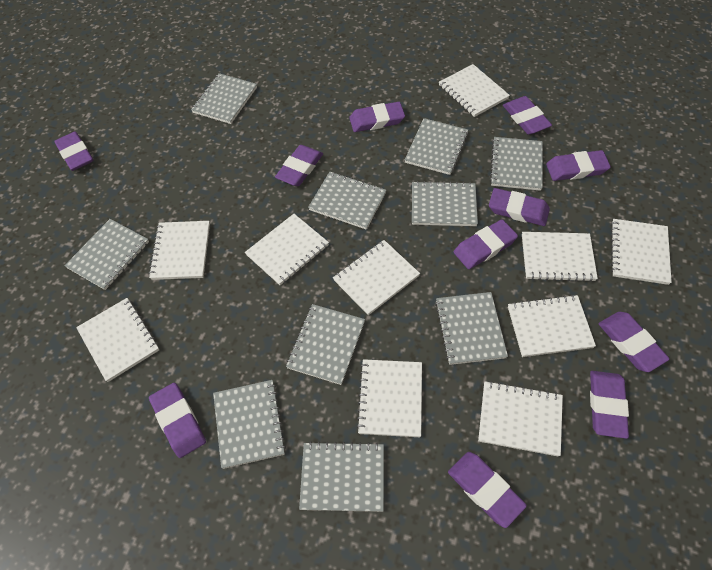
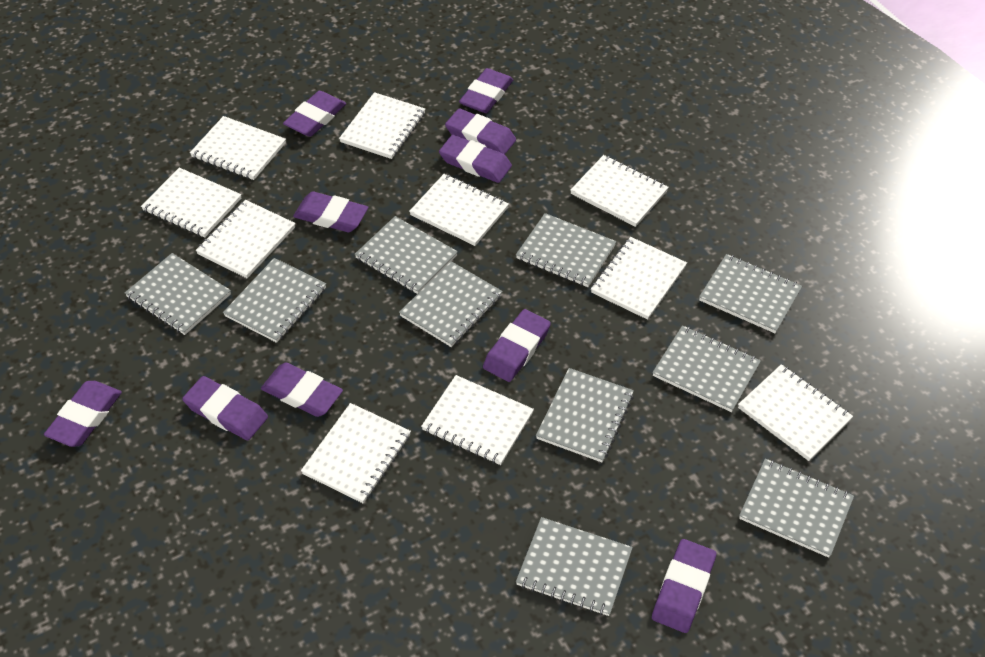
purple eraser: 11 -> 10

